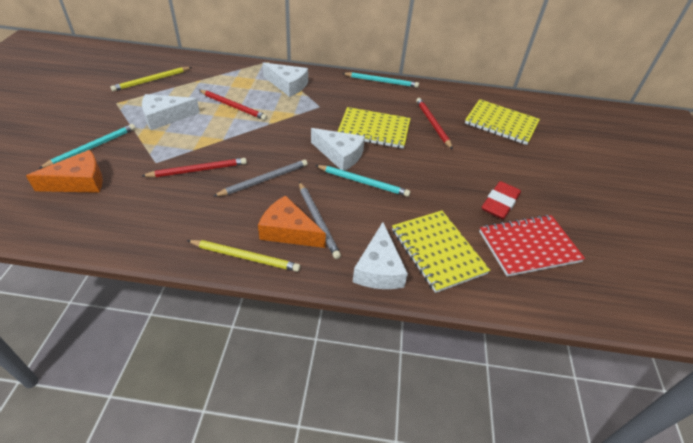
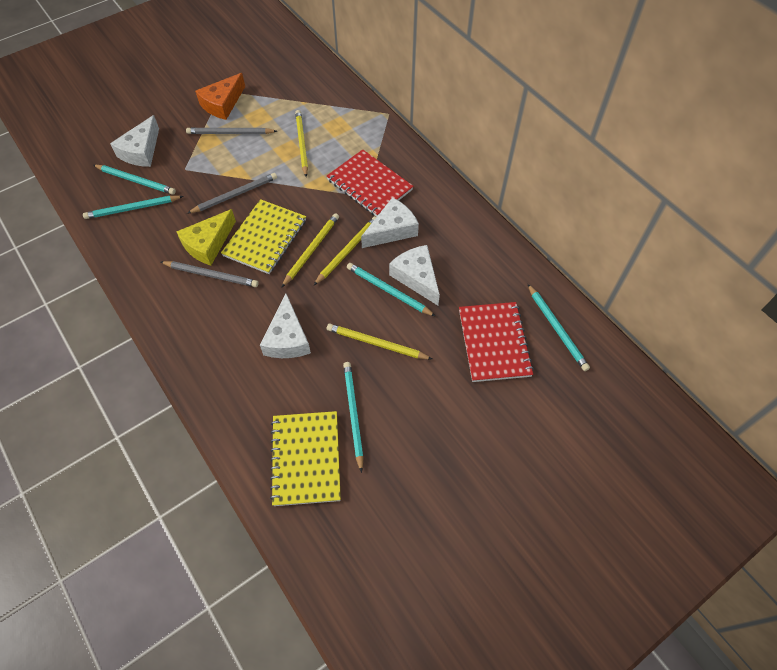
grey pencil: 2 -> 3
orange cheese: 2 -> 1
red eraser: 1 -> 0
red notebook: 1 -> 2
red pencil: 3 -> 0
turquoise pencil: 3 -> 5
yellow cheese: 0 -> 1
yellow notebook: 3 -> 2
yellow pencil: 2 -> 4

